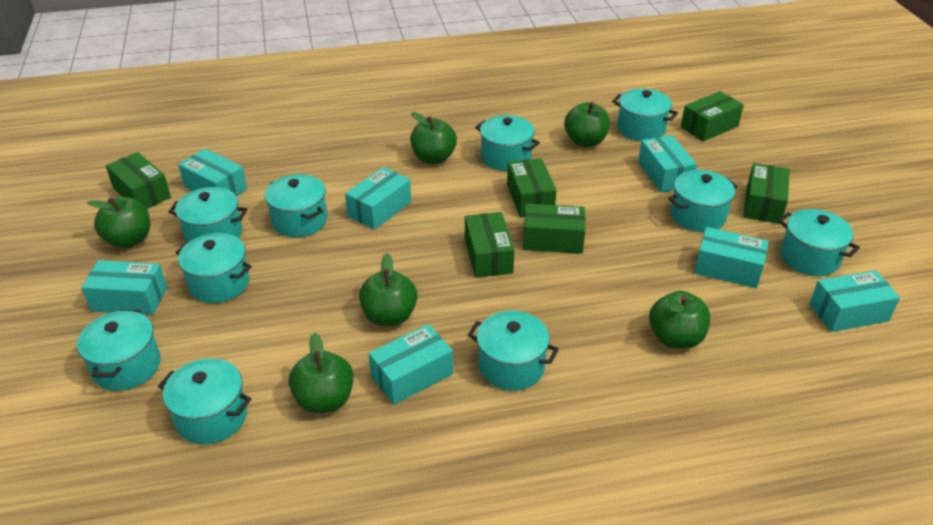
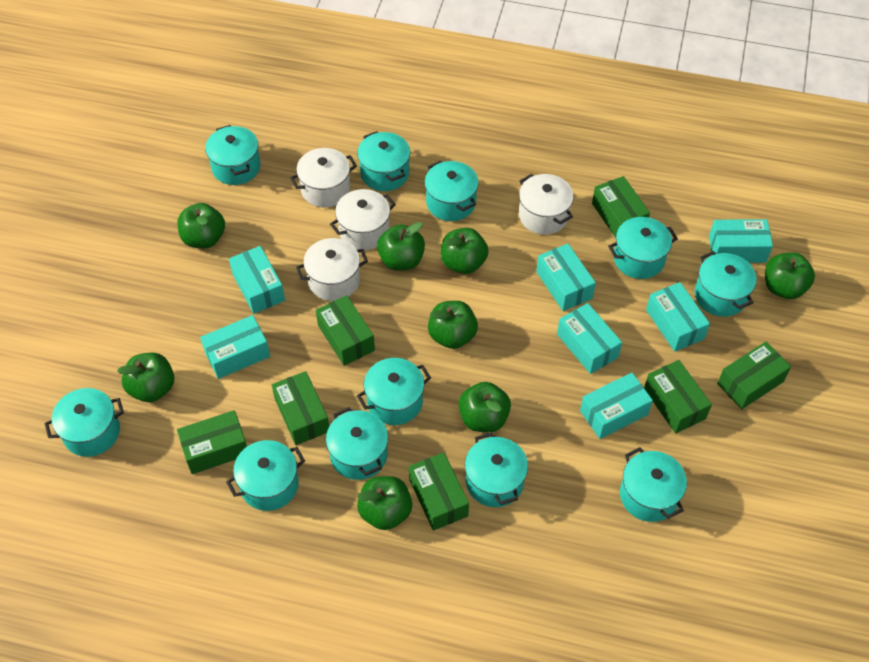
green apple: 6 -> 8
green box: 6 -> 7
turquoise pot: 10 -> 11
white pot: 0 -> 4

